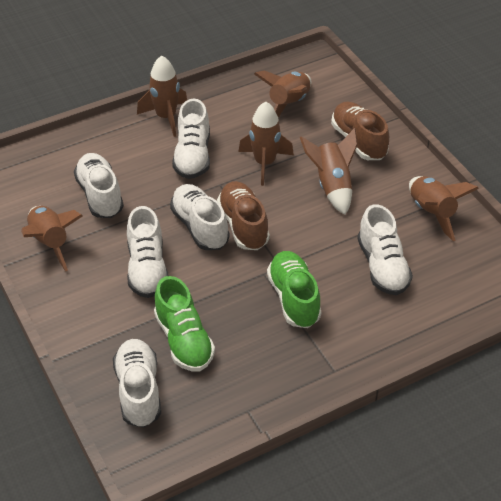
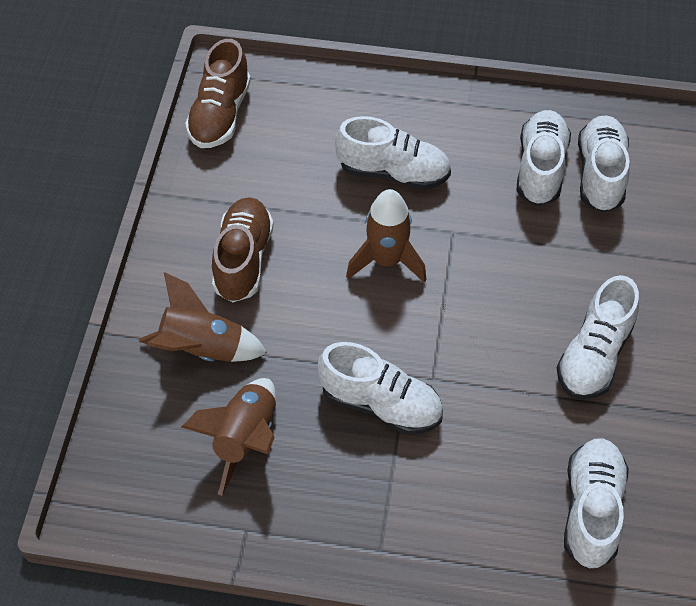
brown rocket: 6 -> 3
green shoe: 2 -> 0

